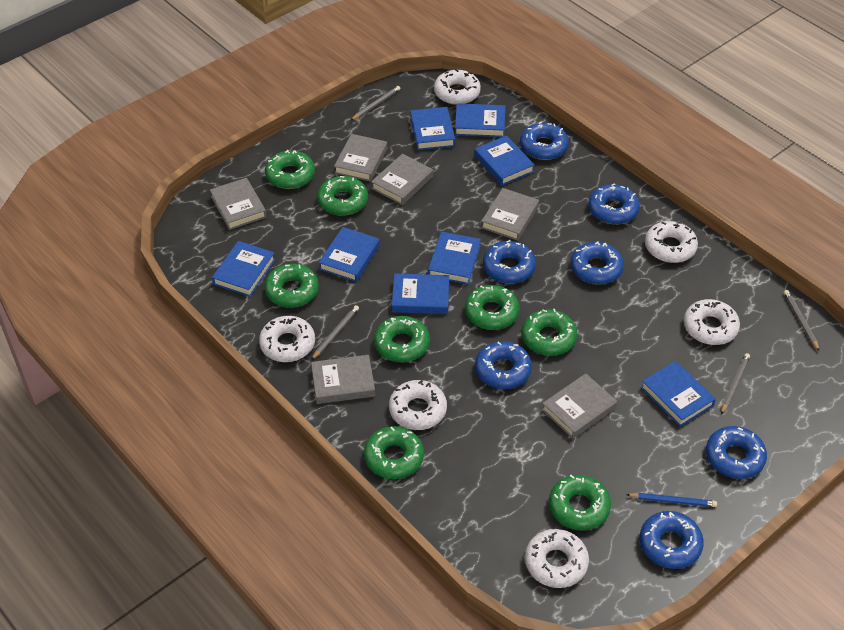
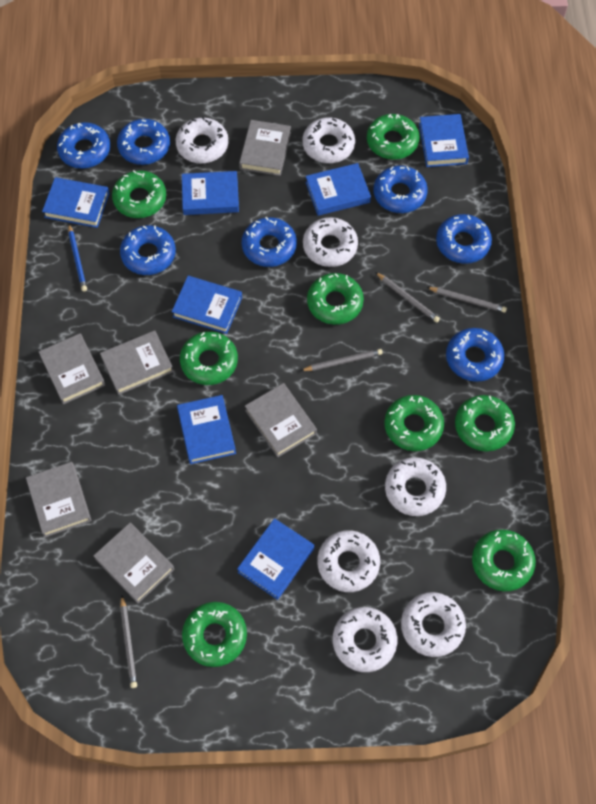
blue book: 8 -> 7
white donut: 6 -> 7

